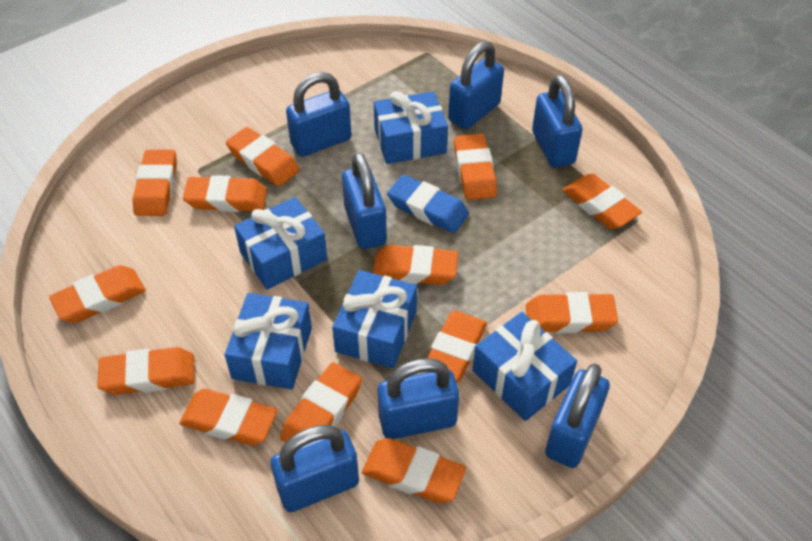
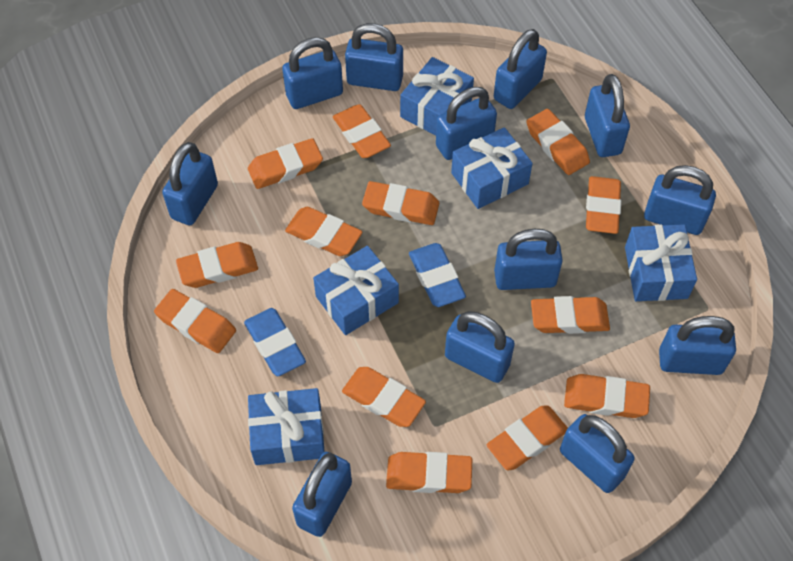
blue eraser: 1 -> 2
blue padlock: 7 -> 12

